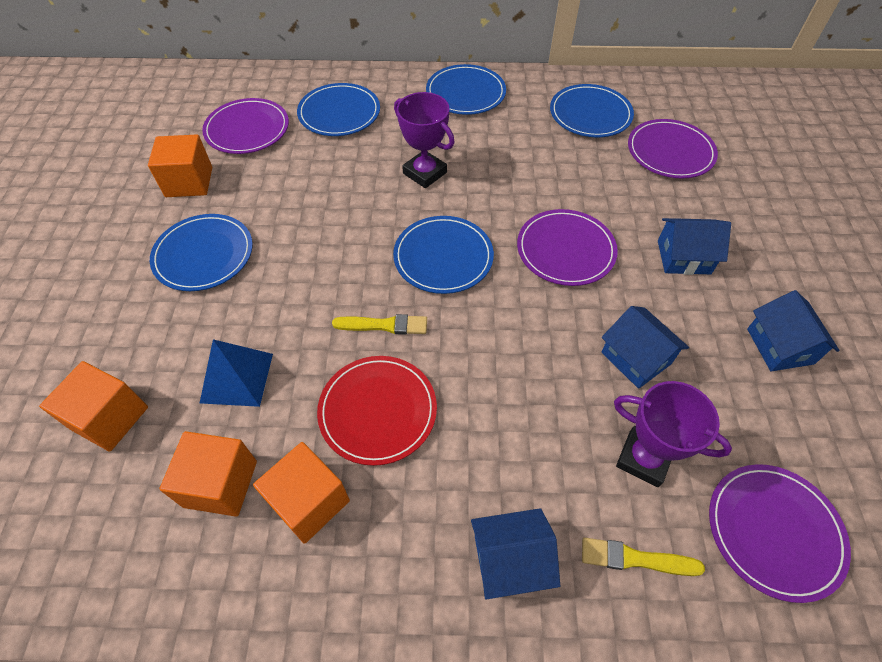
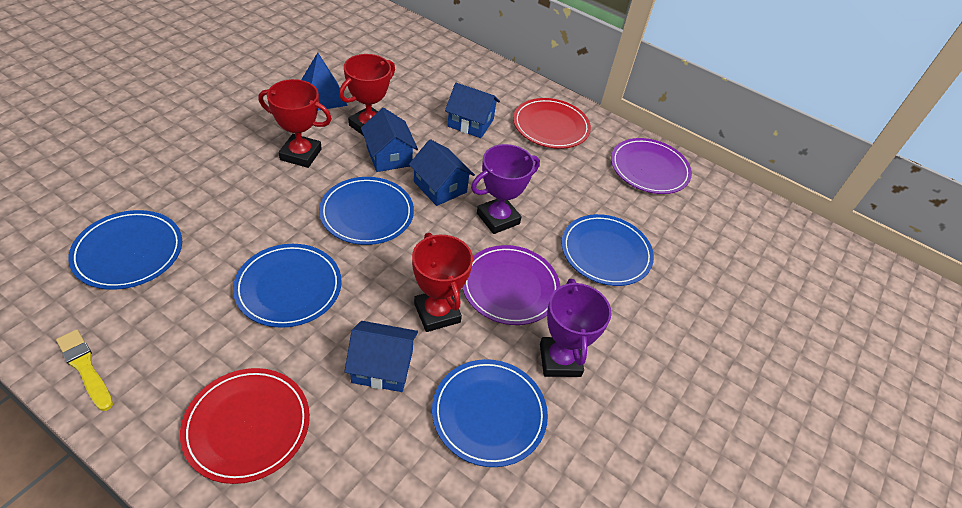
orange cube: 4 -> 0
purple plate: 4 -> 2
red plate: 1 -> 2
red trophy: 0 -> 3
yellow brush: 2 -> 1

